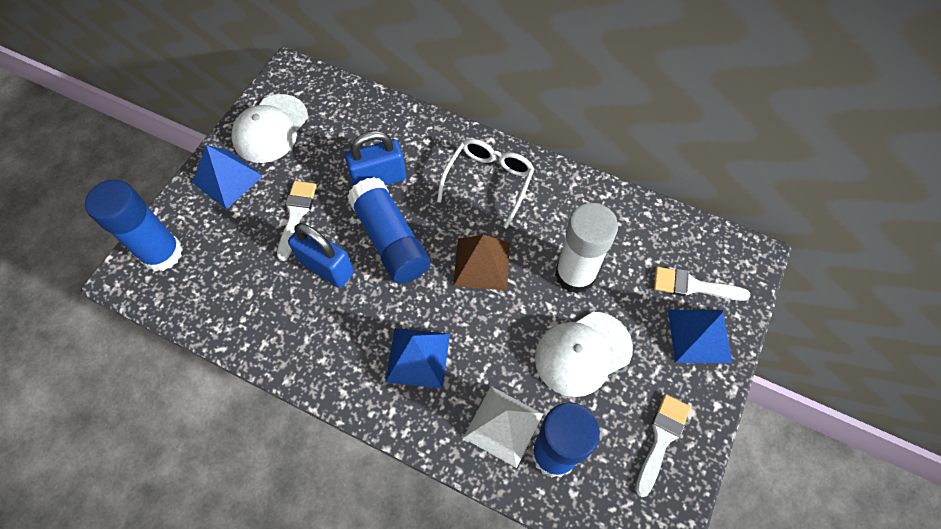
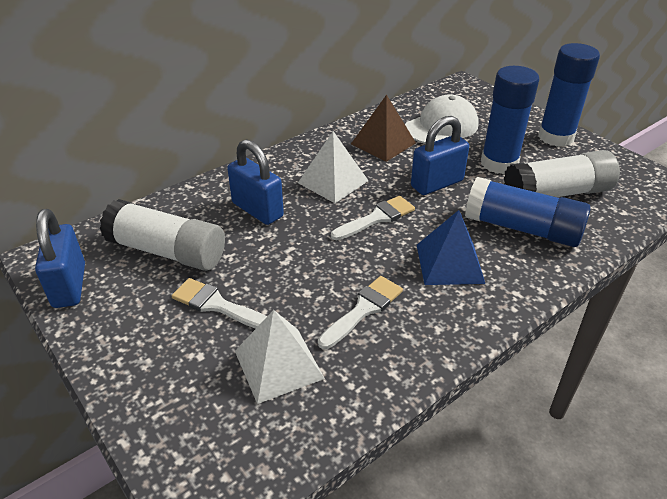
blue padlock: 2 -> 3
blue pyramid: 3 -> 1
white cap: 2 -> 1
white glasses: 1 -> 0
white glue stick: 1 -> 2
white pyramid: 1 -> 2

